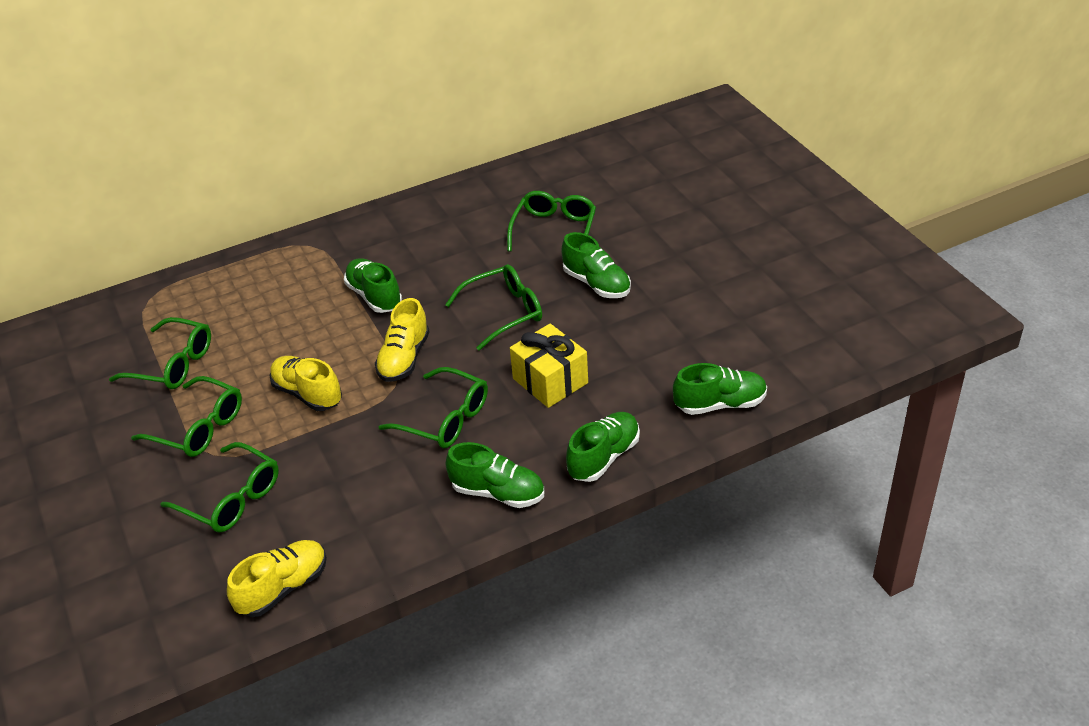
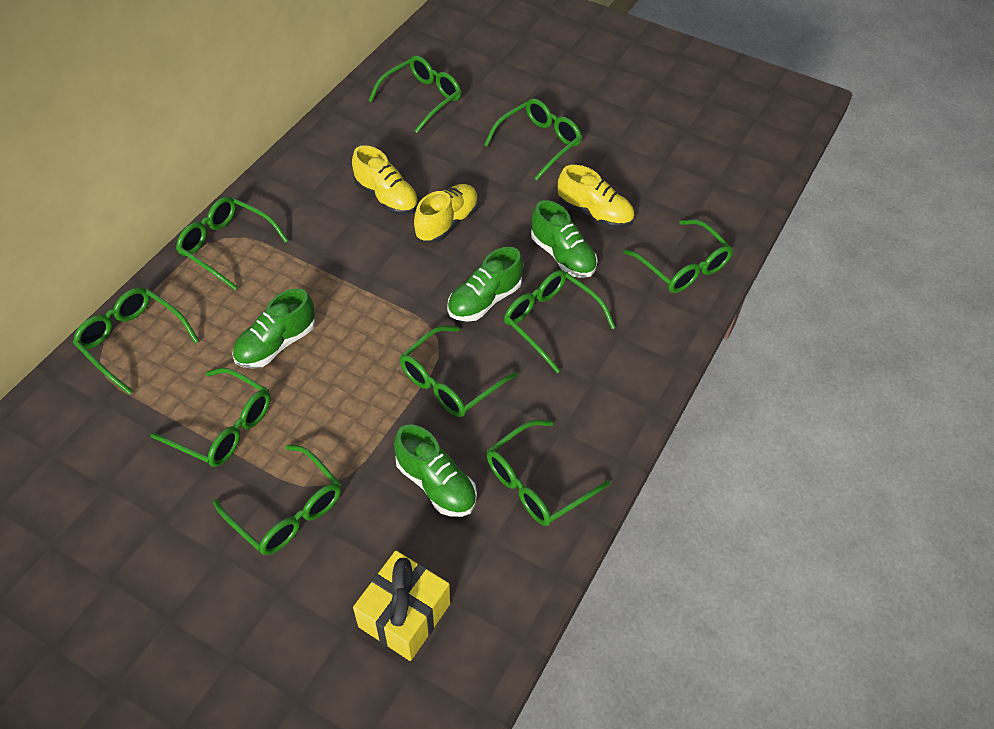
green glasses: 6 -> 10
green shoe: 5 -> 4

